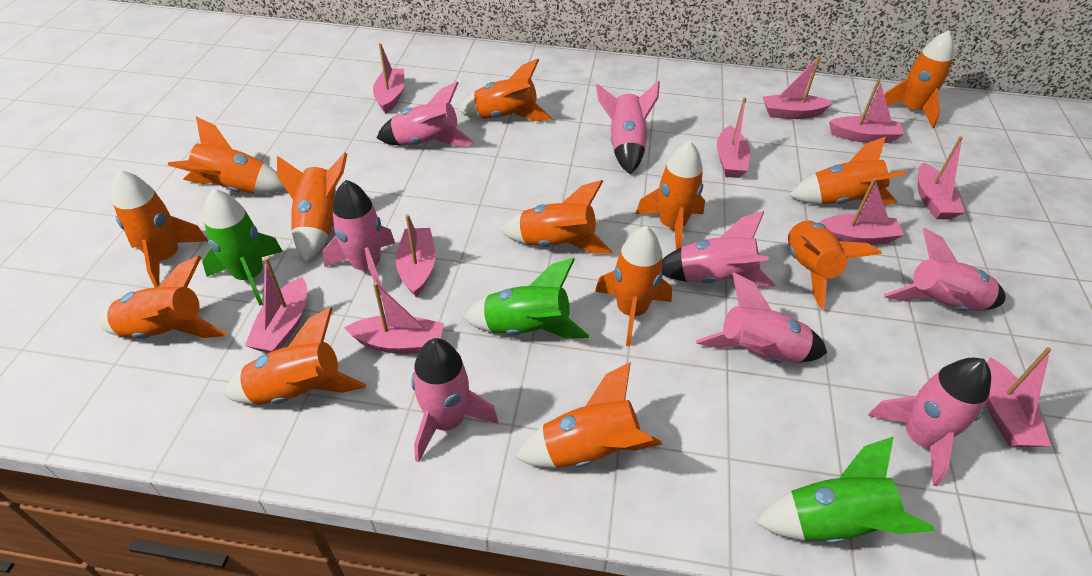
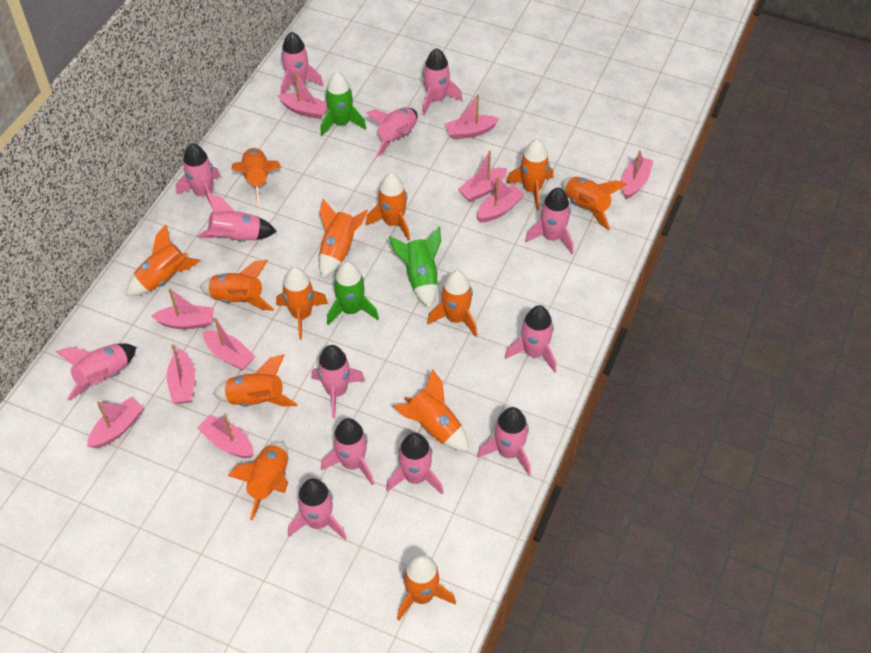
pink rocket: 8 -> 13

